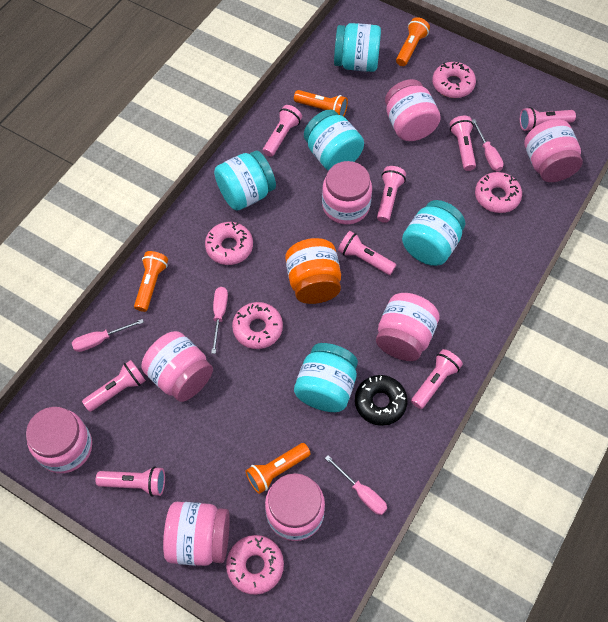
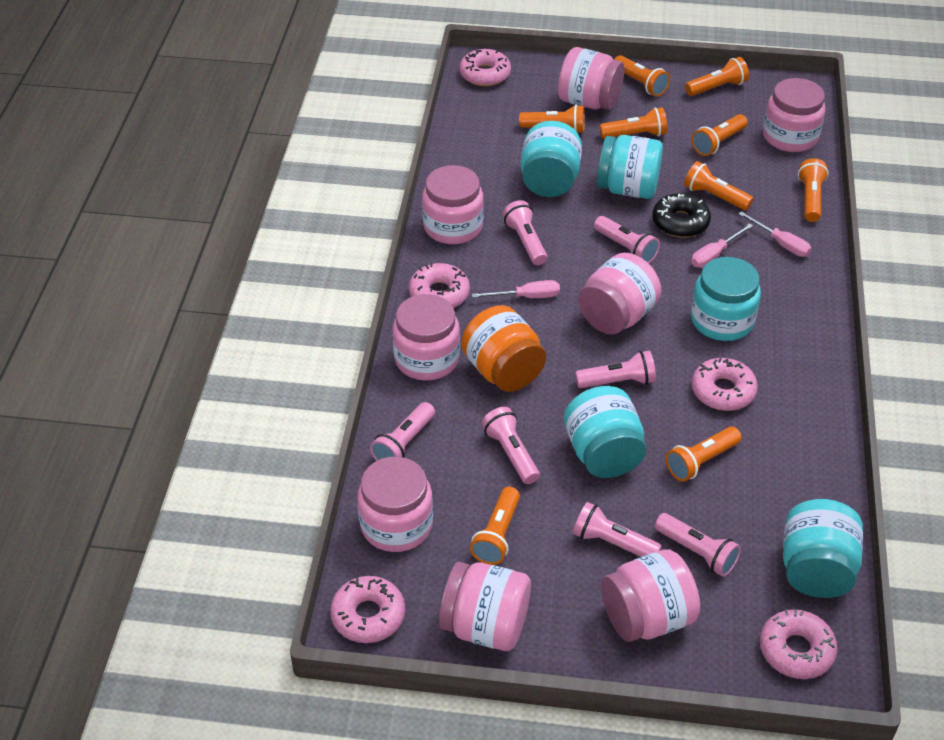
orange flashlight: 4 -> 9
pink flashlight: 8 -> 7
pink screwdriver: 4 -> 3

